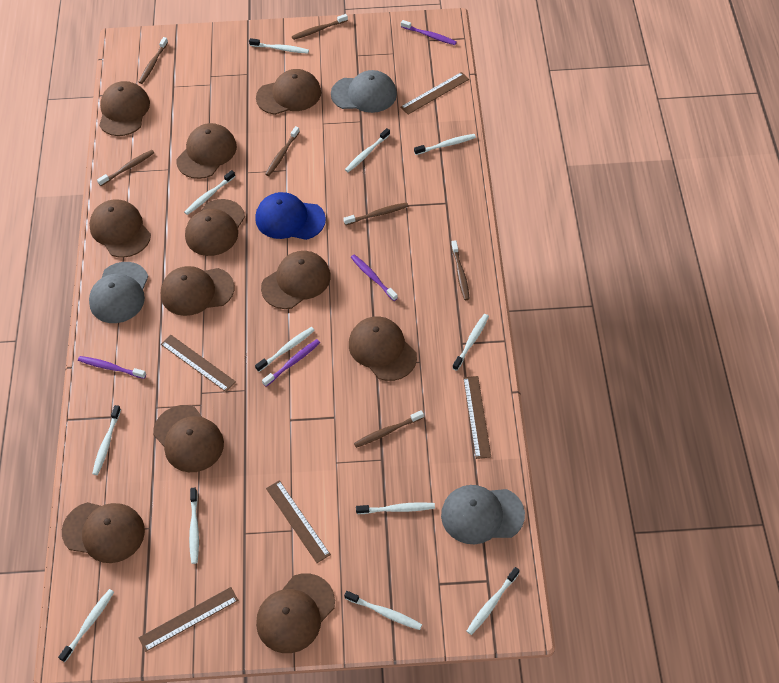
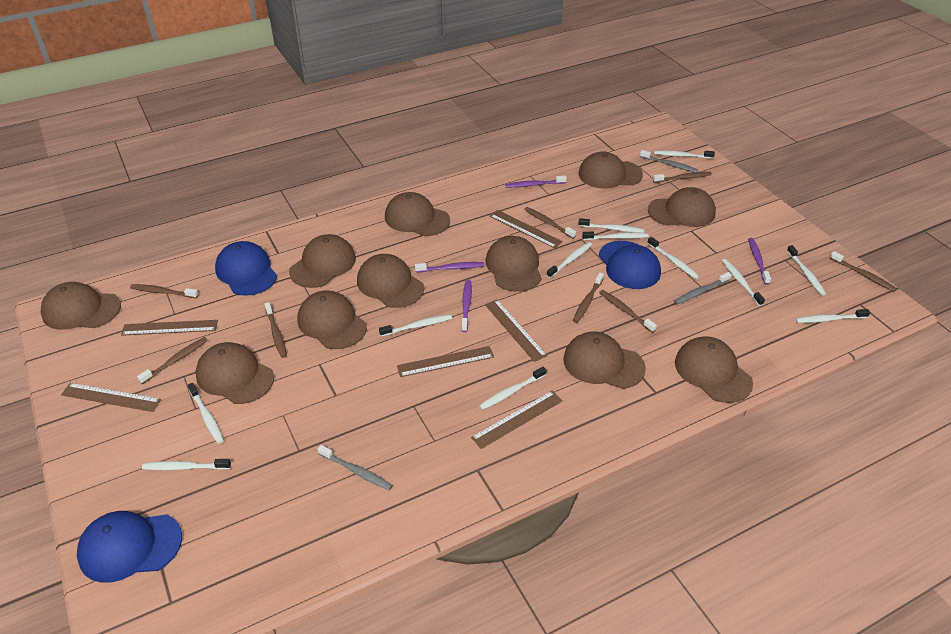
blue cap: 1 -> 3
brown ruler: 5 -> 6
brown toothbrush: 7 -> 8
grey cap: 3 -> 0
grey toothbrush: 0 -> 3

